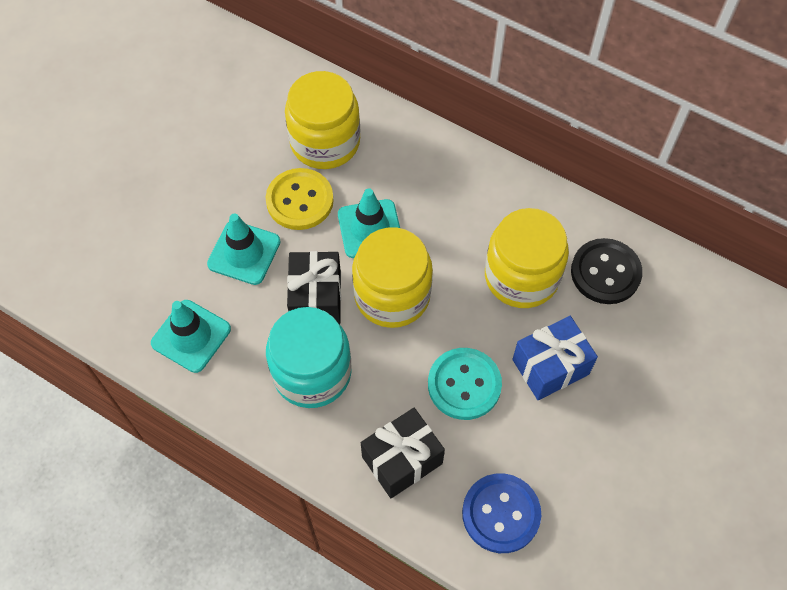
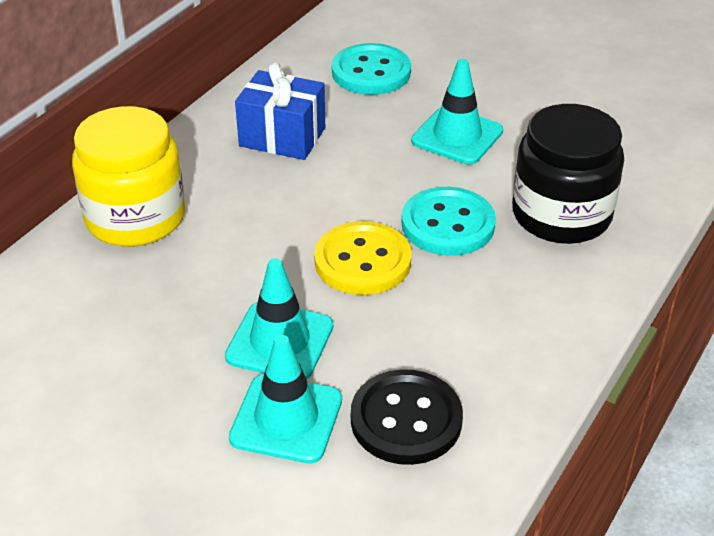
black gift: 2 -> 0
black jar: 0 -> 1
blue button: 1 -> 0
turquoise button: 1 -> 2
turquoise jar: 1 -> 0
yellow jar: 3 -> 1

